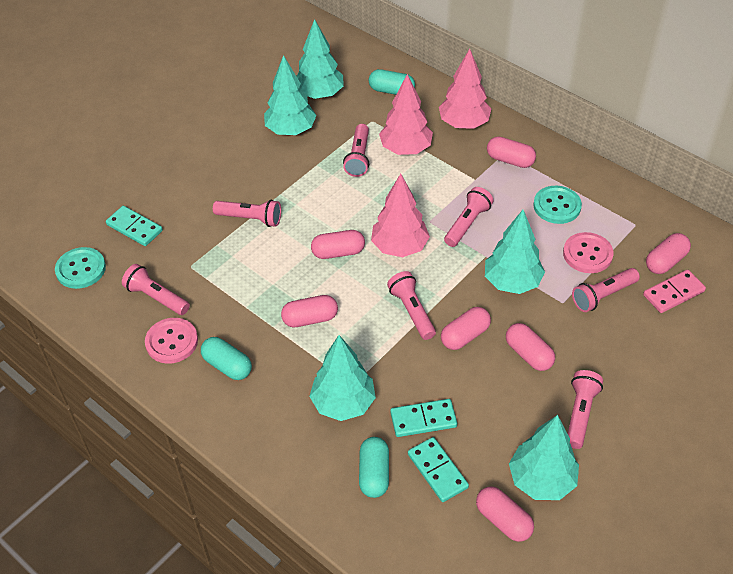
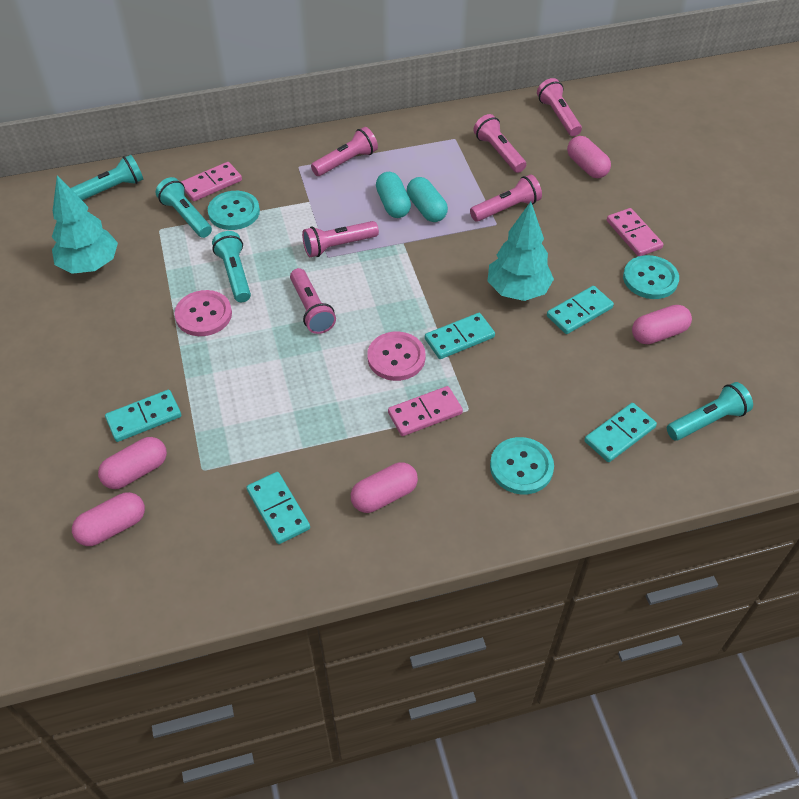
pink capsule: 7 -> 5
pink domino: 1 -> 3
pink flashlight: 7 -> 6
pink tree: 3 -> 0
turquoise button: 2 -> 3
turquoise capsule: 3 -> 2
turquoise domino: 3 -> 5
turquoise flashlight: 0 -> 4
turquoise tree: 5 -> 2

